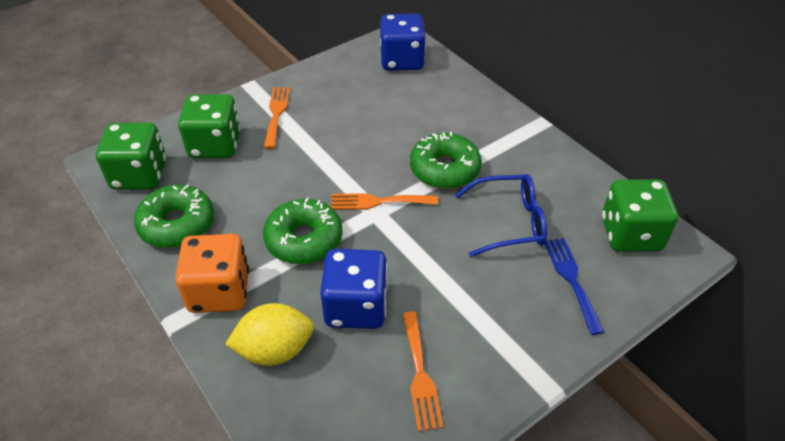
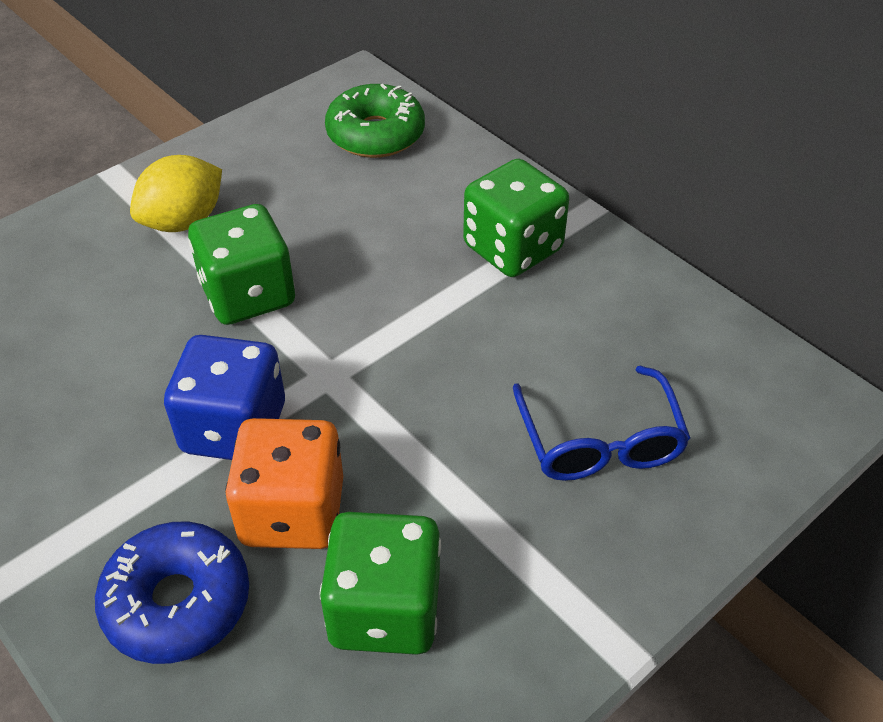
blue dice: 2 -> 1
blue donut: 0 -> 1
blue fork: 1 -> 0
green donut: 3 -> 1
orange fork: 3 -> 0

